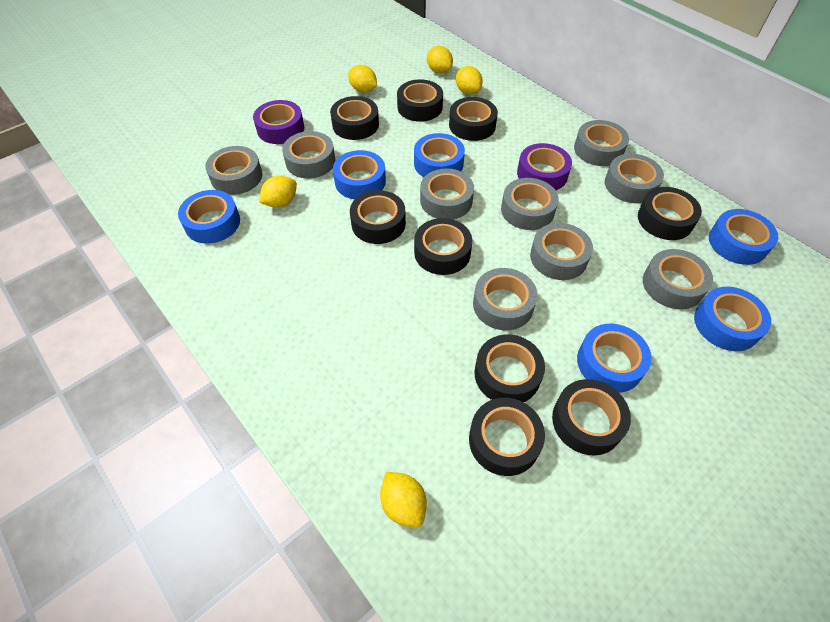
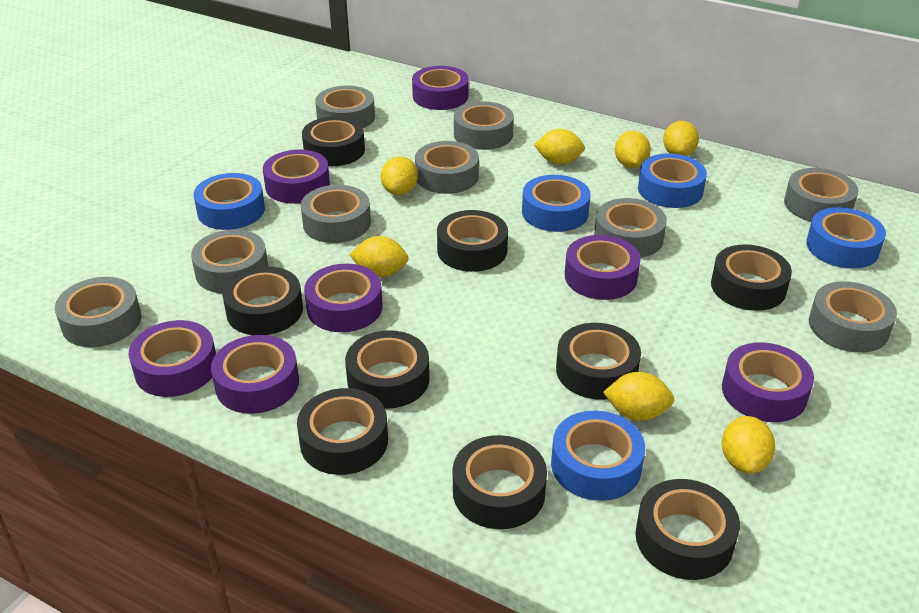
blue tape: 6 -> 5
purple tape: 2 -> 7
yellow lemon: 5 -> 7

